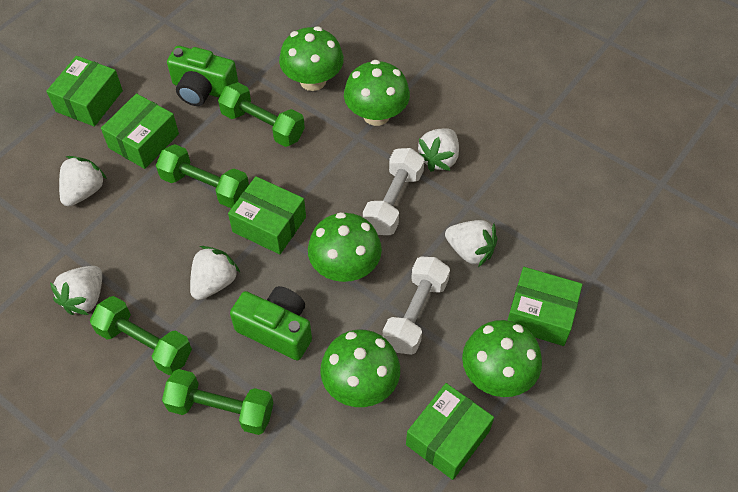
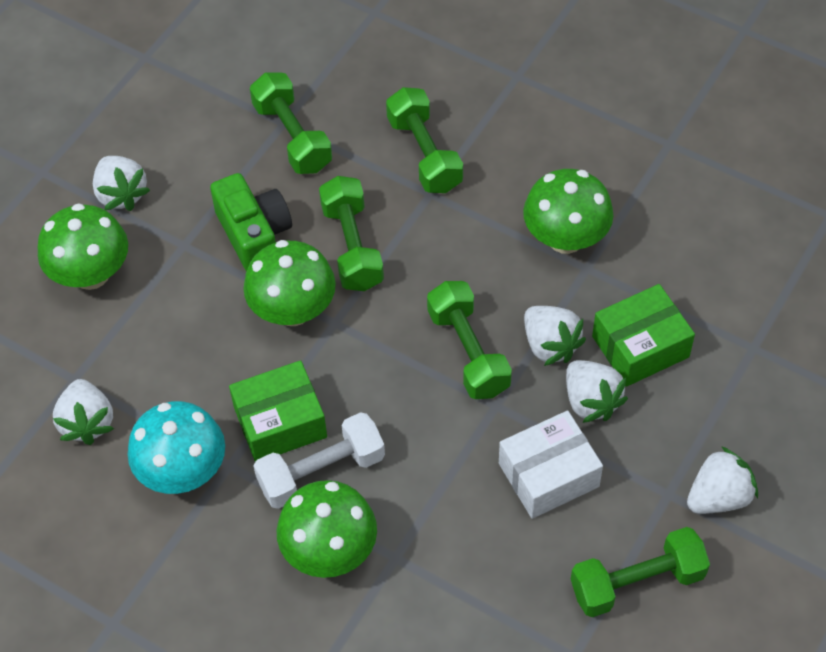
green box: 5 -> 2
green camera: 2 -> 1
green dumbbell: 4 -> 5
green mushroom: 5 -> 4
turquoise mushroom: 0 -> 1
white box: 0 -> 1
white dumbbell: 2 -> 1

